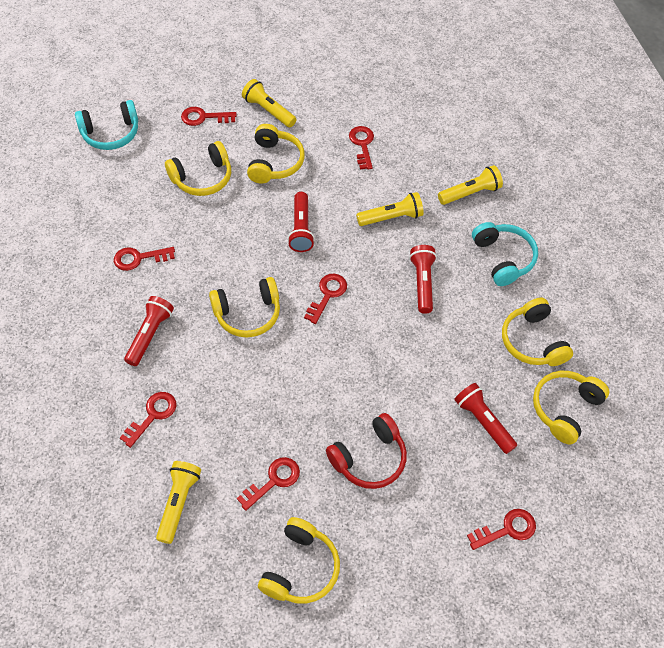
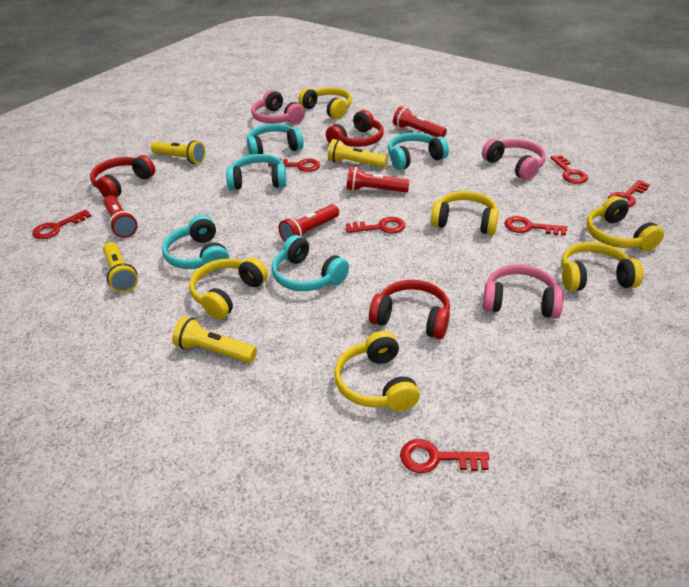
pink headphones: 0 -> 3
red headphones: 1 -> 3
turquoise headphones: 2 -> 5

